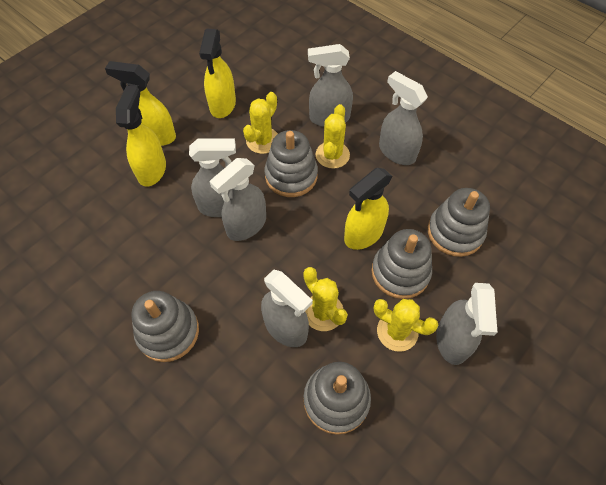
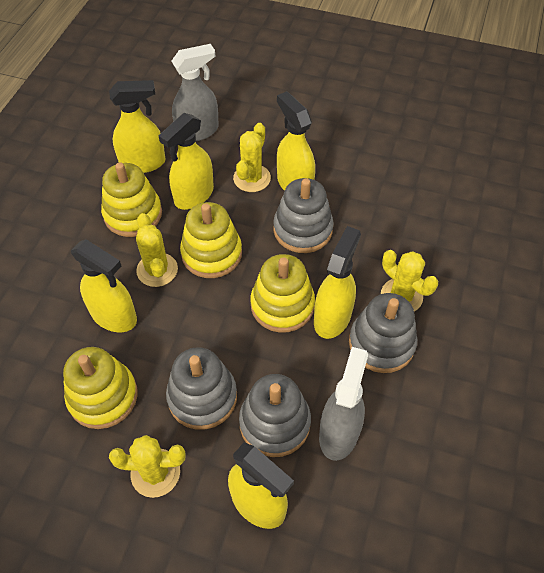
grey spray bottle: 6 -> 2
grey stacking toy: 5 -> 4
yellow spray bottle: 4 -> 6
yellow stacking toy: 0 -> 4

